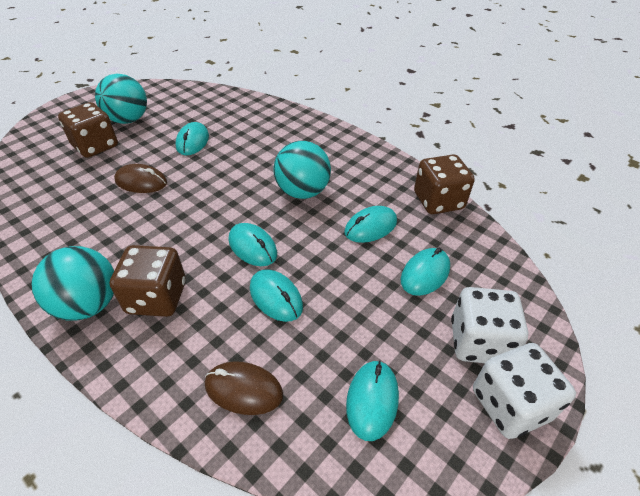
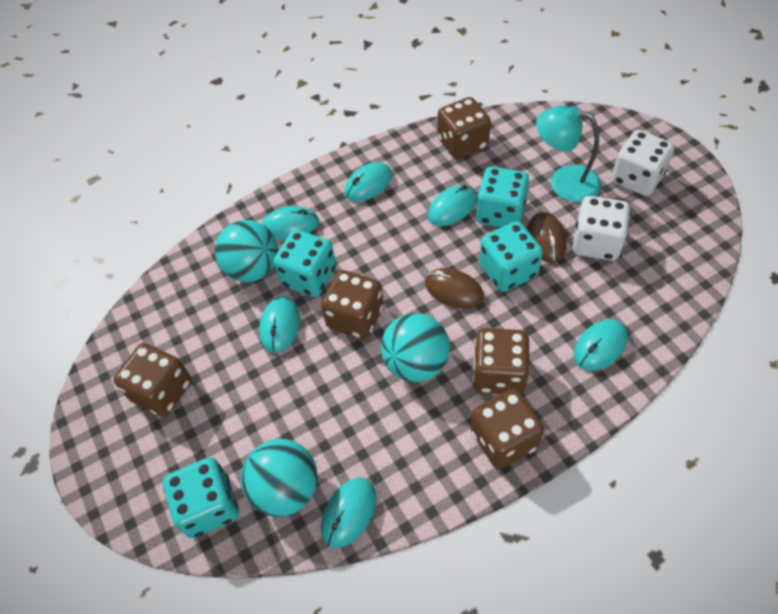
brown dice: 3 -> 5
turquoise dice: 0 -> 4
turquoise lamp: 0 -> 1

